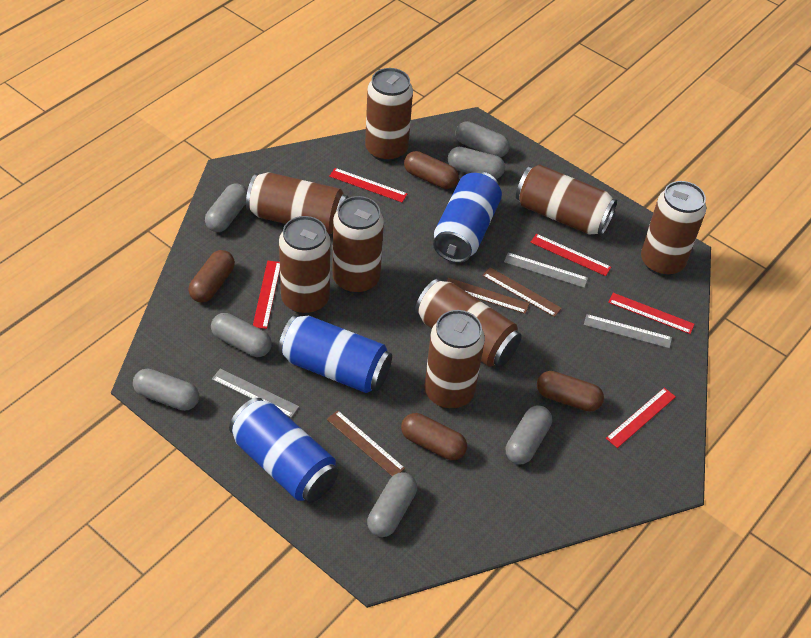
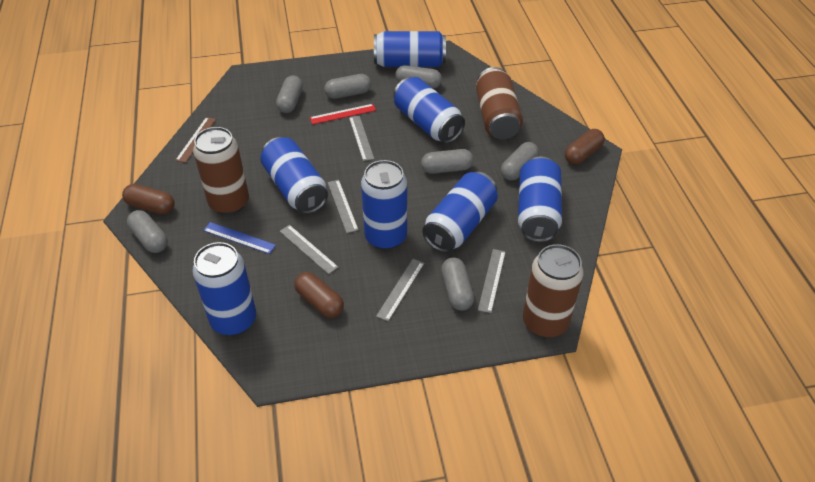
blue can: 3 -> 7
blue ruler: 0 -> 1
brown can: 8 -> 3
brown capsule: 4 -> 3
brown ruler: 3 -> 1
grey ruler: 3 -> 5
red ruler: 5 -> 1

